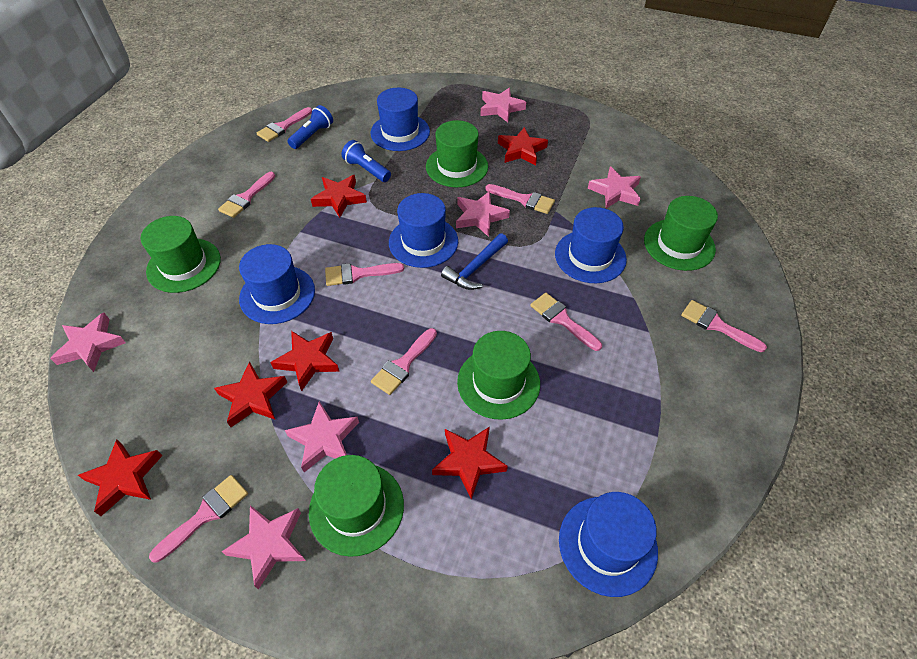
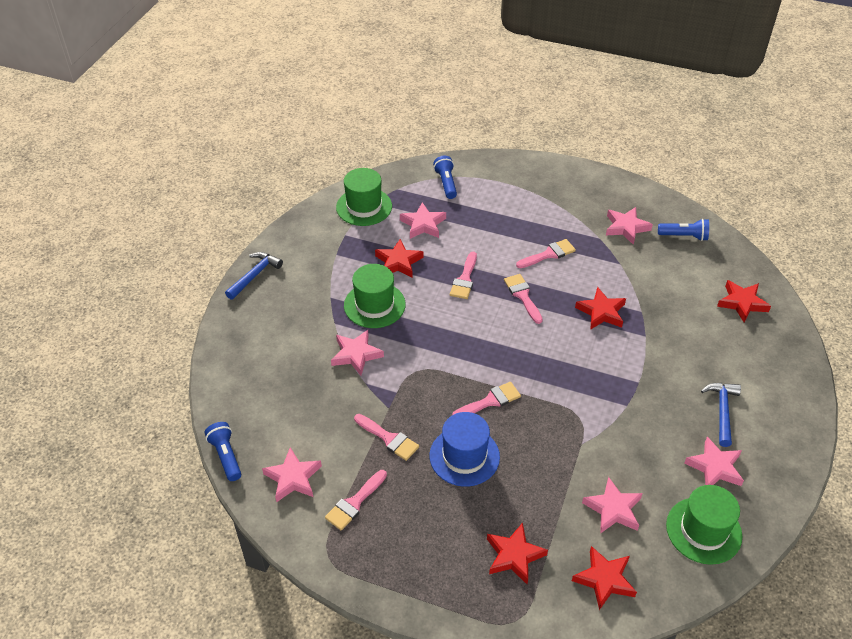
blue flashlight: 2 -> 3
blue hammer: 1 -> 2
blue hat: 5 -> 1
green hat: 5 -> 3
pink brush: 8 -> 6
red star: 6 -> 5

